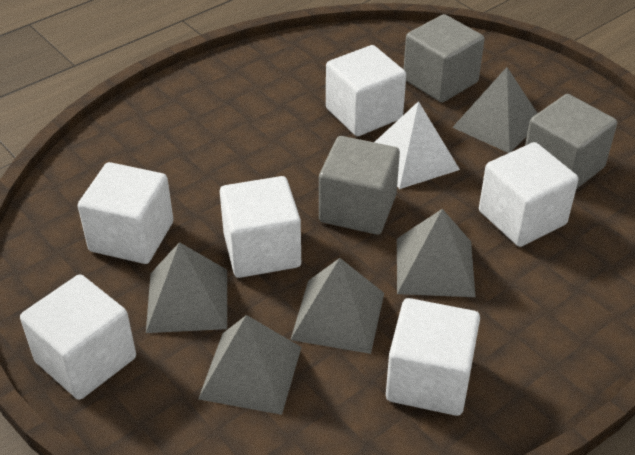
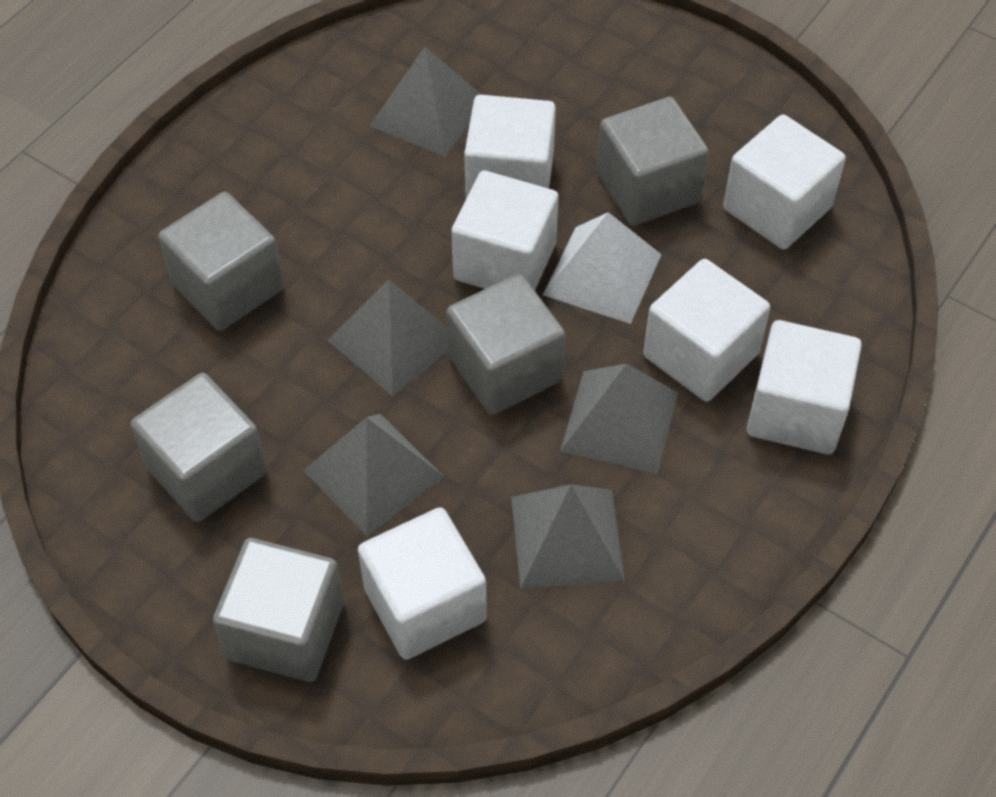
grey cube: 3 -> 5

